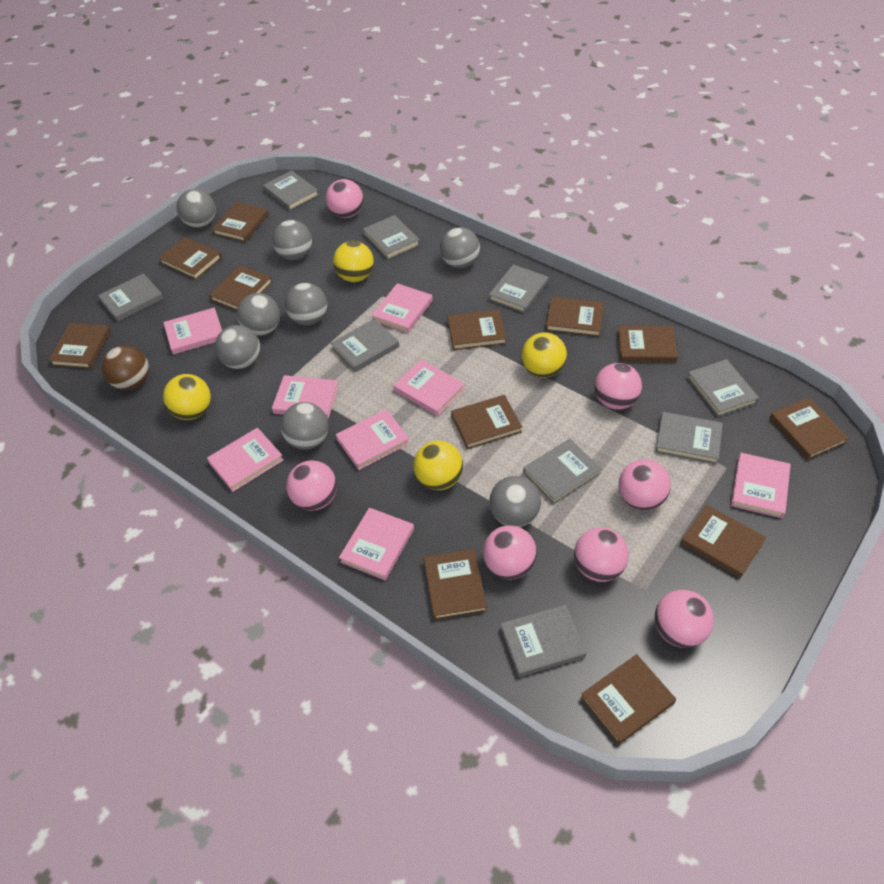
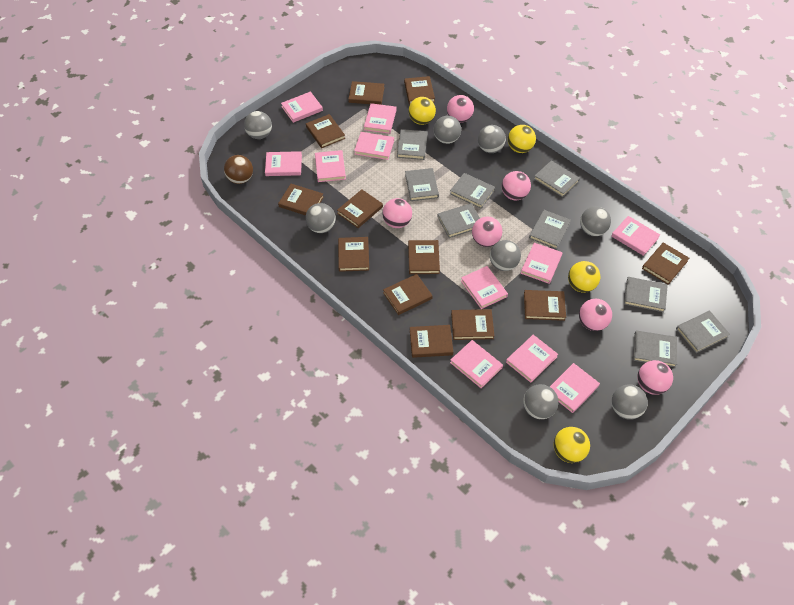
pink ball: 7 -> 6
pink book: 8 -> 11

